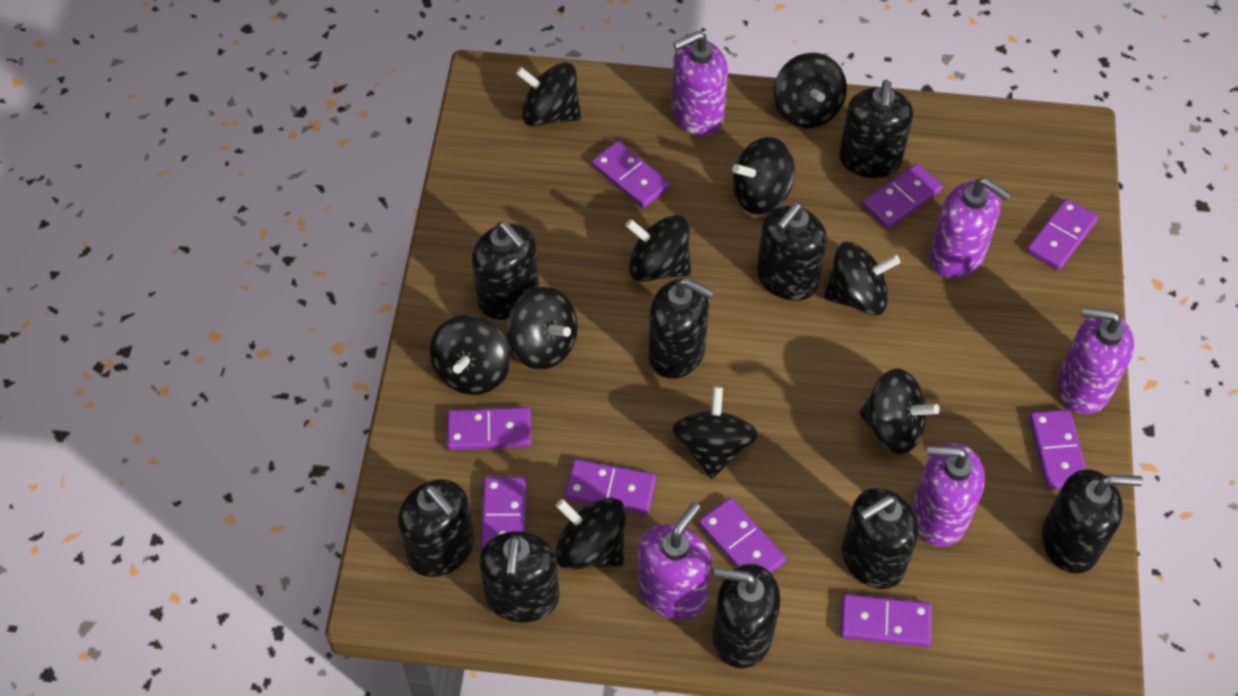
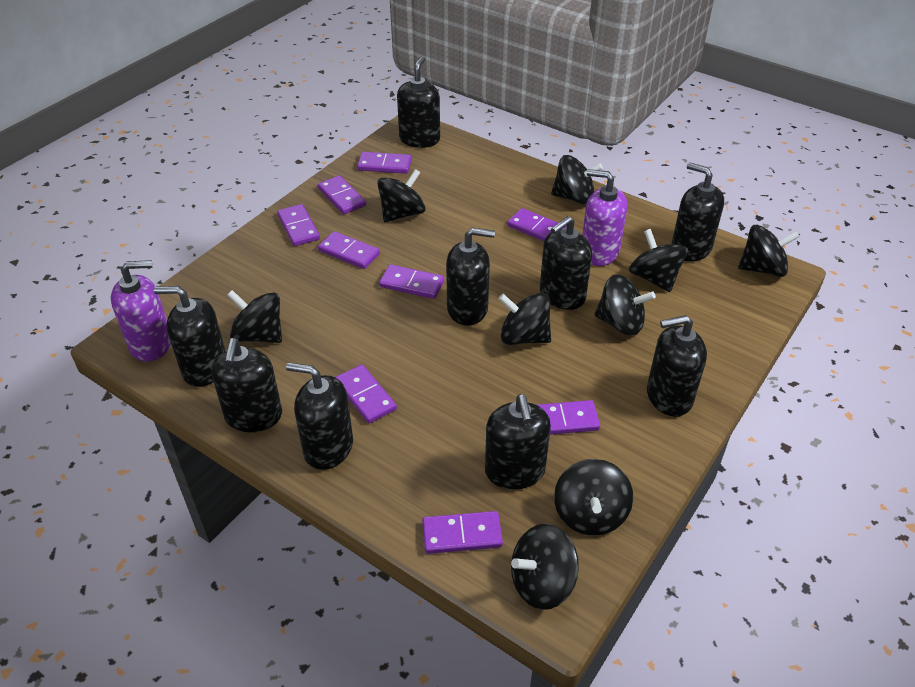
black spinning top: 10 -> 9
purple soap dispenser: 5 -> 2

